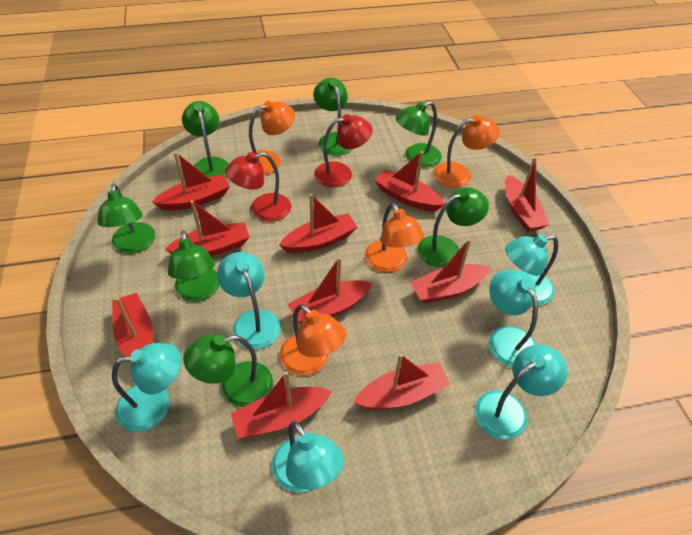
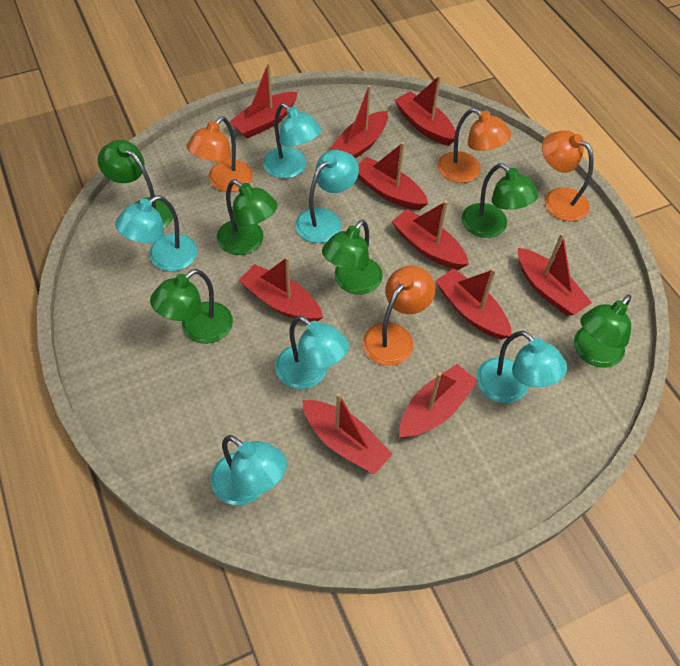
green lamp: 7 -> 6
red lamp: 2 -> 0

